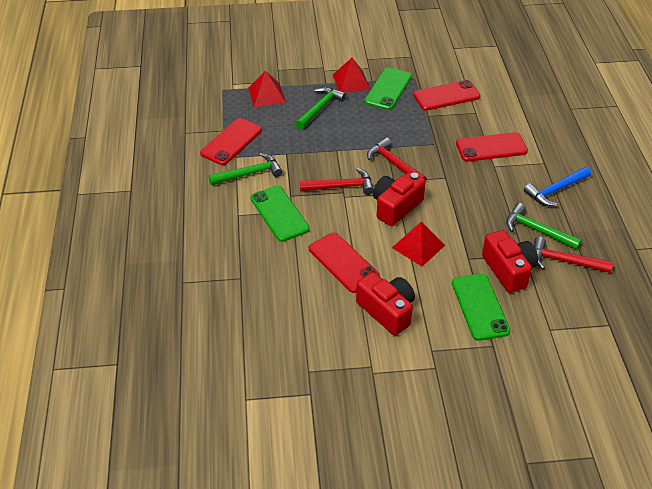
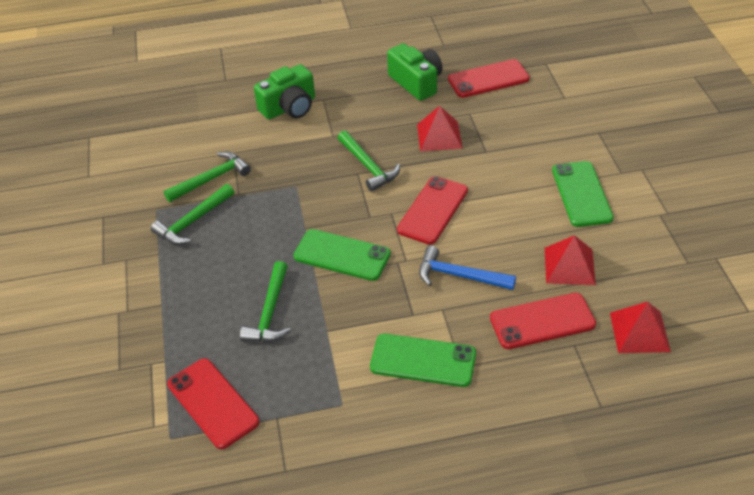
green camera: 0 -> 2
green hammer: 3 -> 4
red camera: 3 -> 0
red hammer: 3 -> 0

